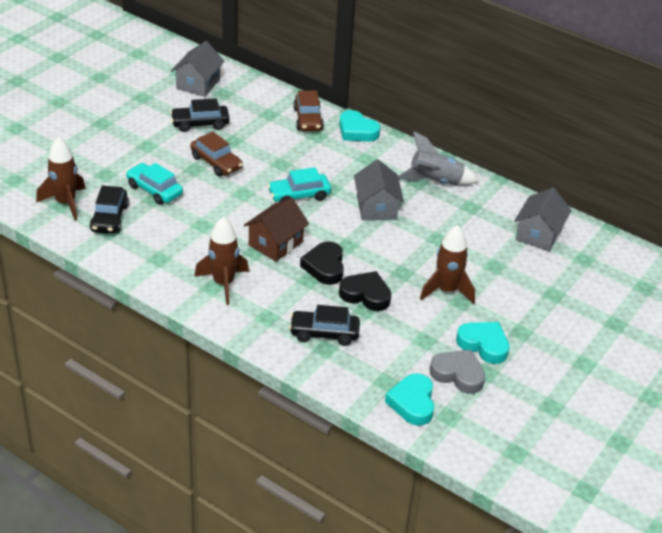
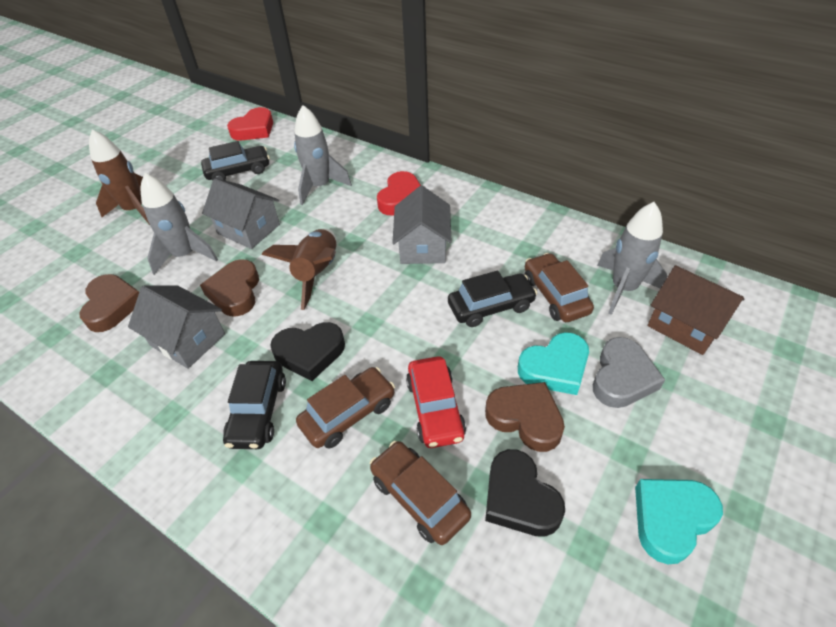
brown car: 2 -> 3
brown heart: 0 -> 3
brown rocket: 3 -> 2
grey rocket: 1 -> 3
red car: 0 -> 1
red heart: 0 -> 2
turquoise car: 2 -> 0
turquoise heart: 3 -> 2

